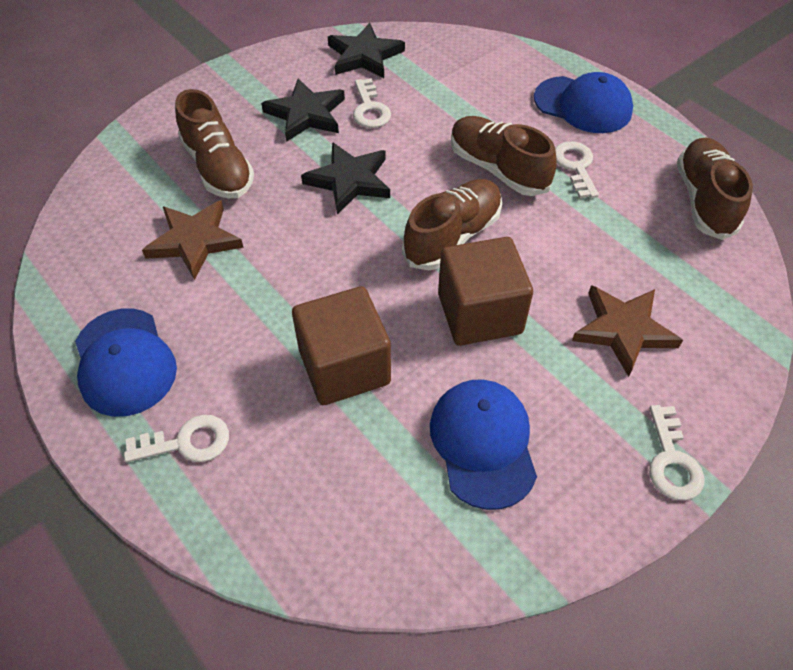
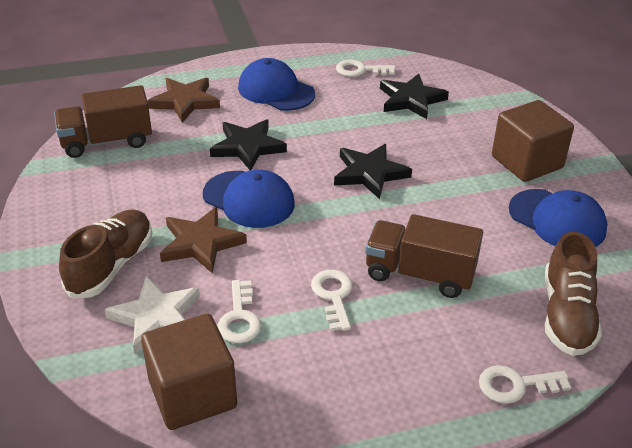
brown shoe: 4 -> 2
brown truck: 0 -> 2
white star: 0 -> 1

